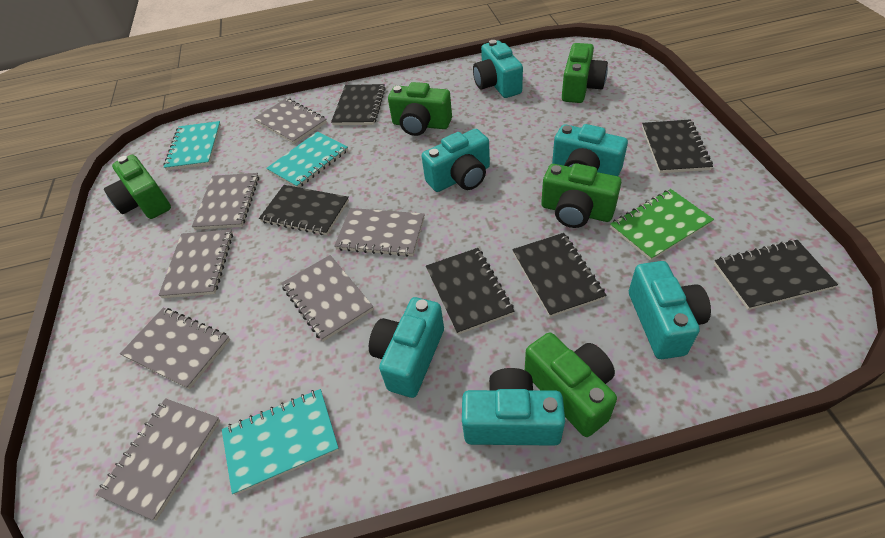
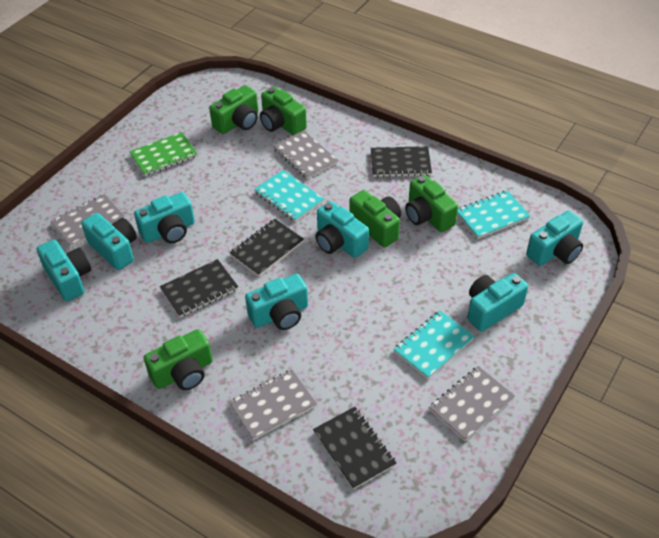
black notebook: 6 -> 4
grey notebook: 7 -> 4
turquoise camera: 6 -> 7

